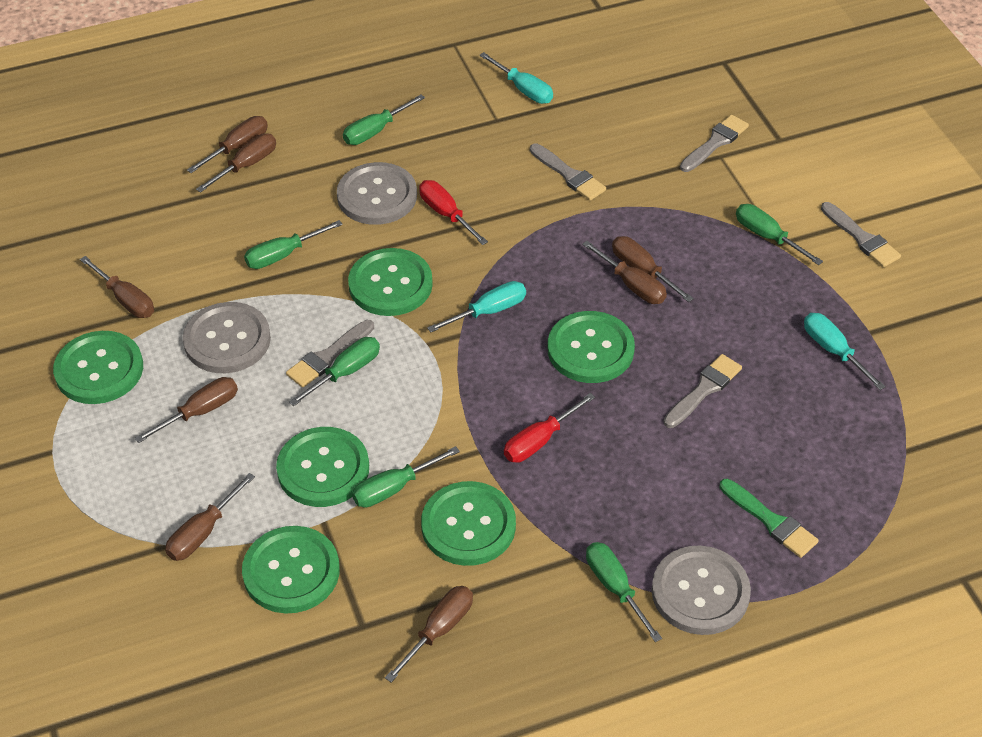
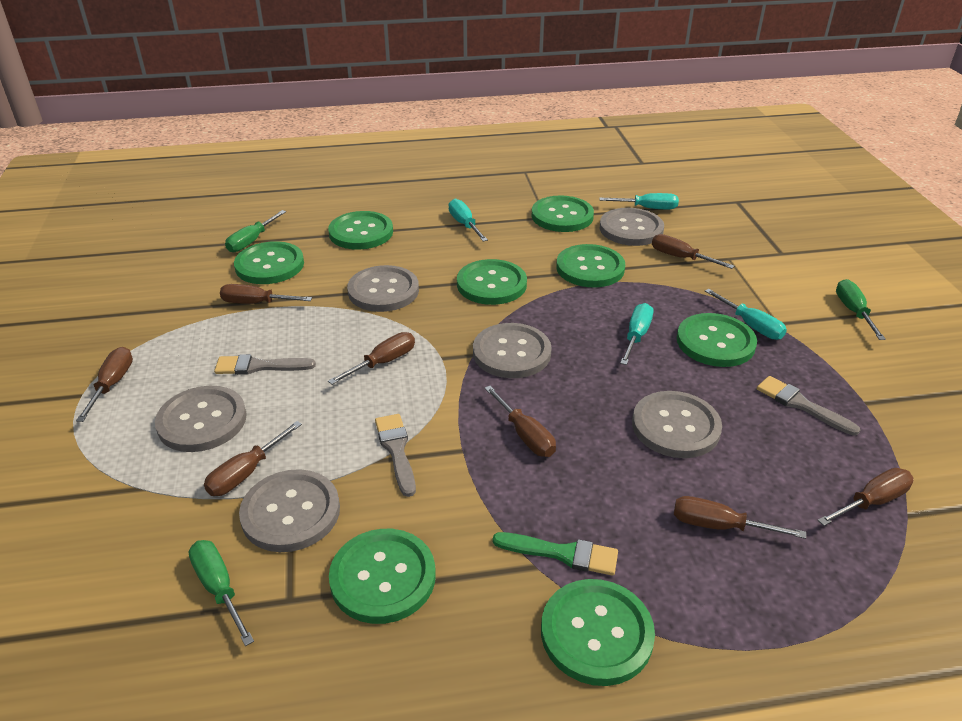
green button: 6 -> 8
green screwdriver: 6 -> 3
grey brush: 5 -> 3
grey button: 3 -> 6
red screwdriver: 2 -> 0
turquoise screwdriver: 3 -> 4

